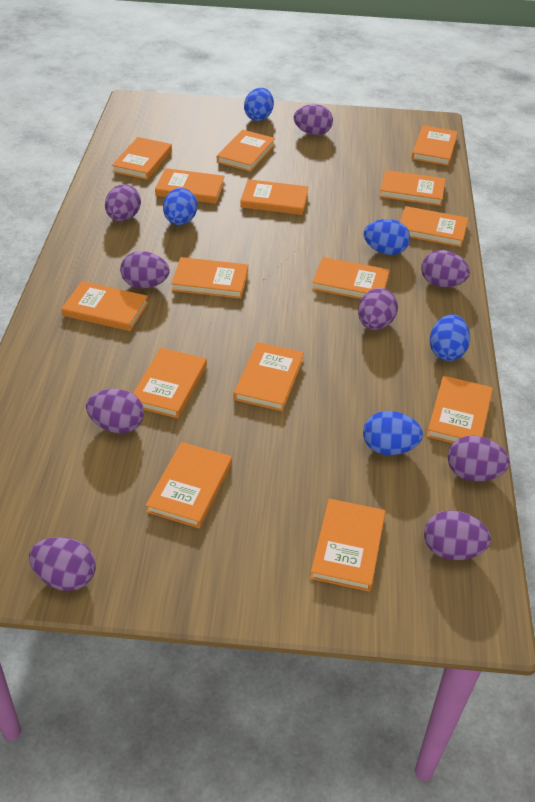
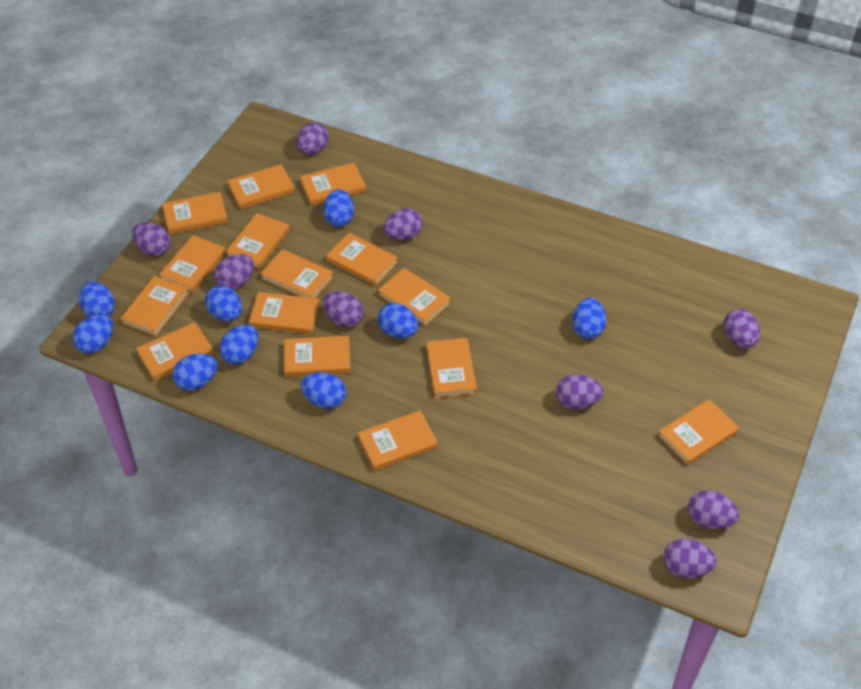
blue egg: 5 -> 9

